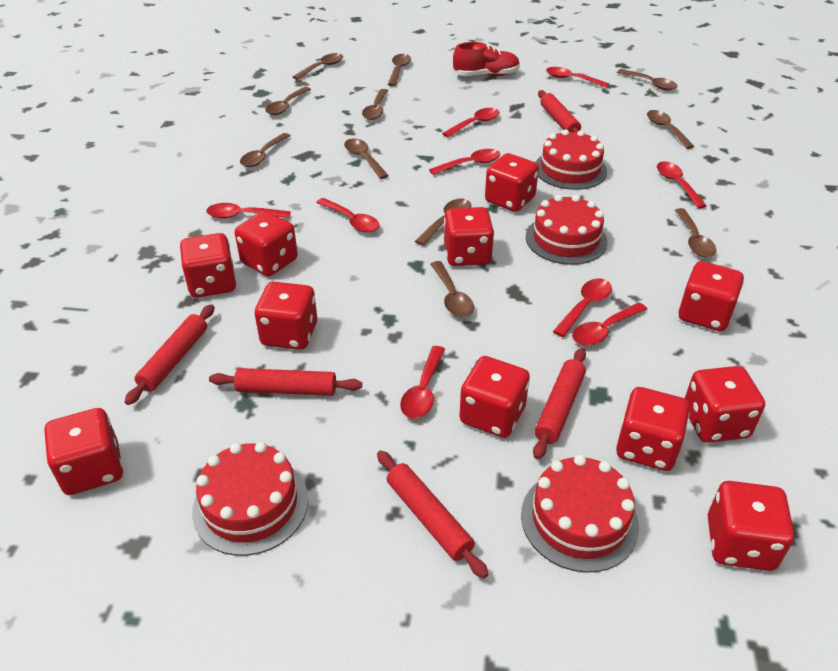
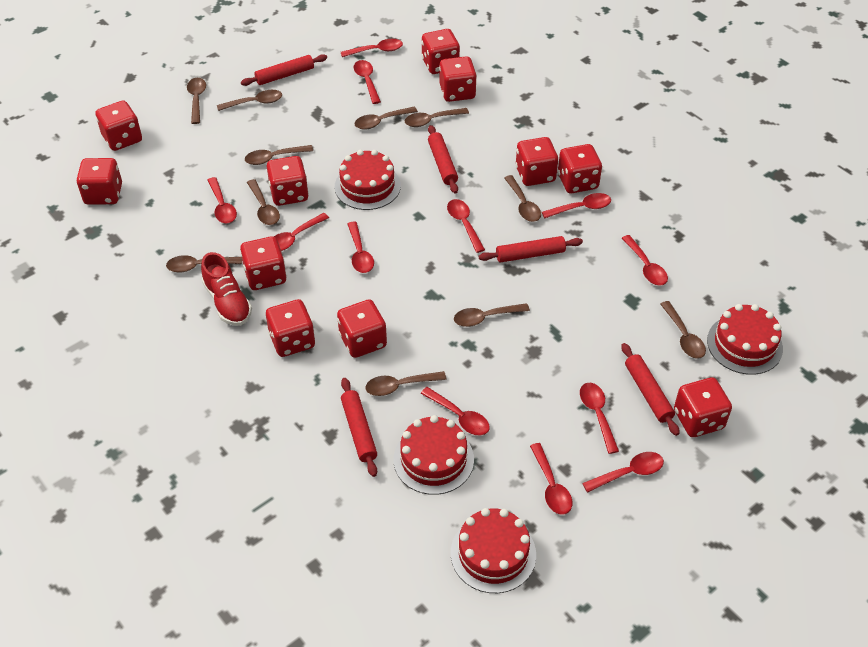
red spoon: 9 -> 12

